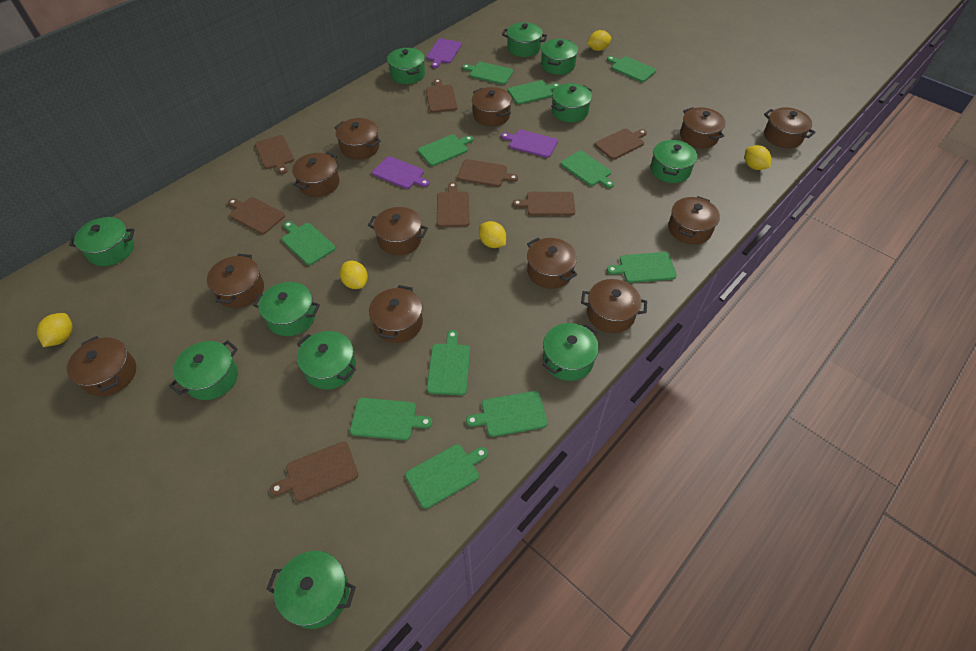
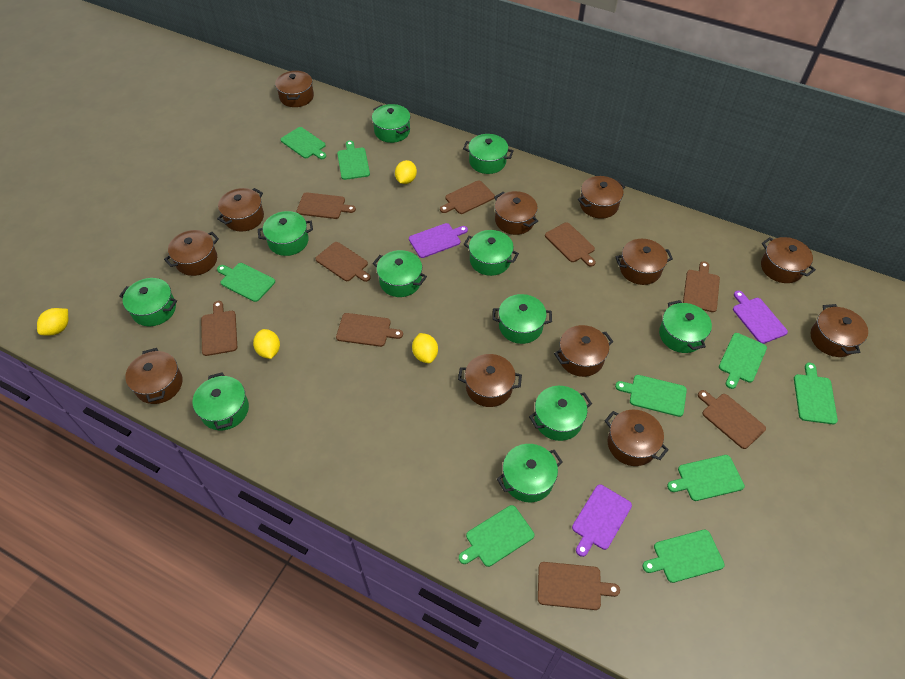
brown cutting board: 8 -> 9
green cutting board: 11 -> 9
yellow lemon: 5 -> 4

